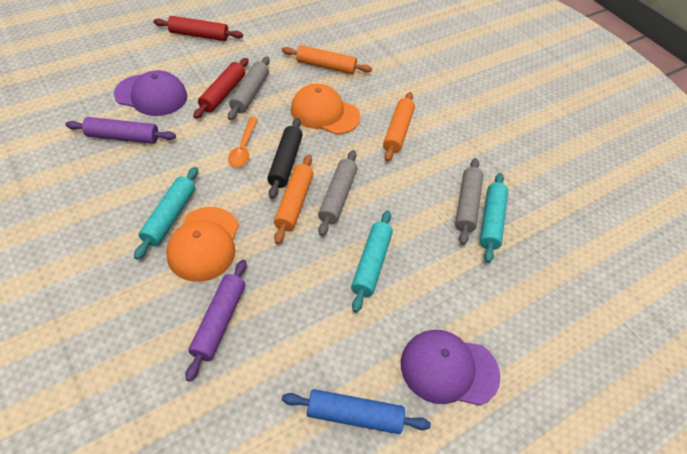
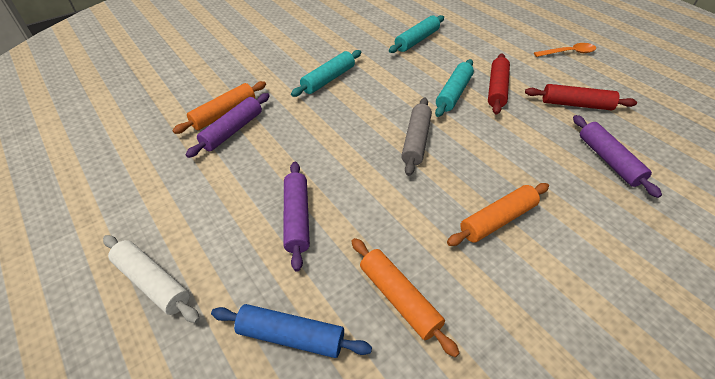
black rolling pin: 1 -> 0
grey rolling pin: 3 -> 1
orange cap: 2 -> 0
purple cap: 2 -> 0
purple rolling pin: 2 -> 3
white rolling pin: 0 -> 1

